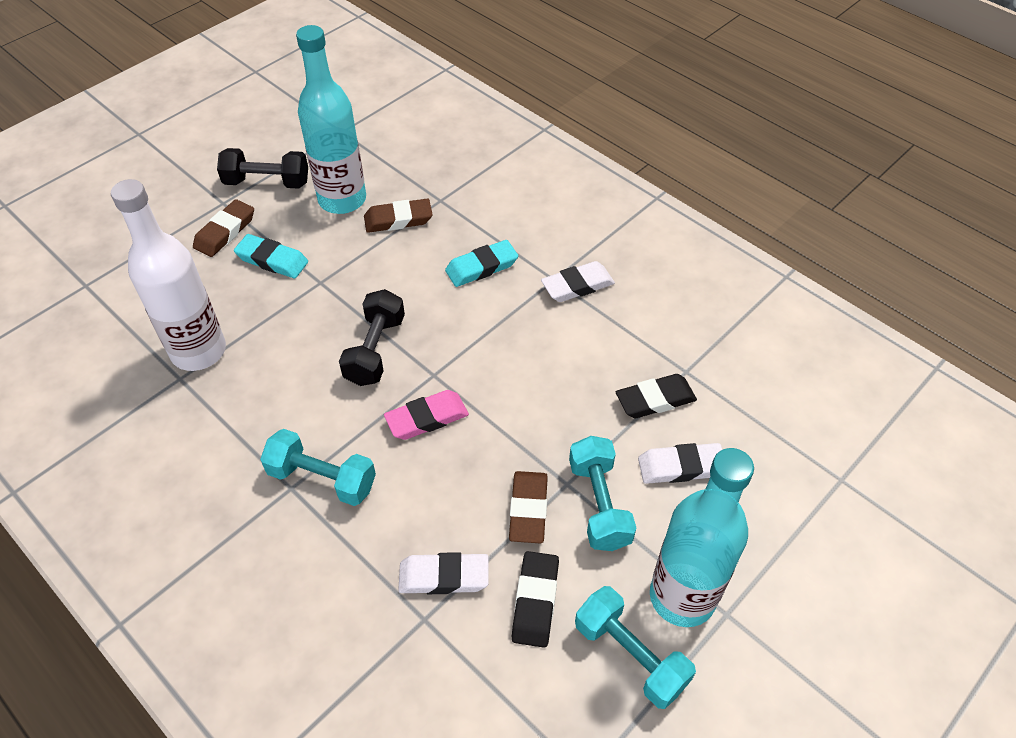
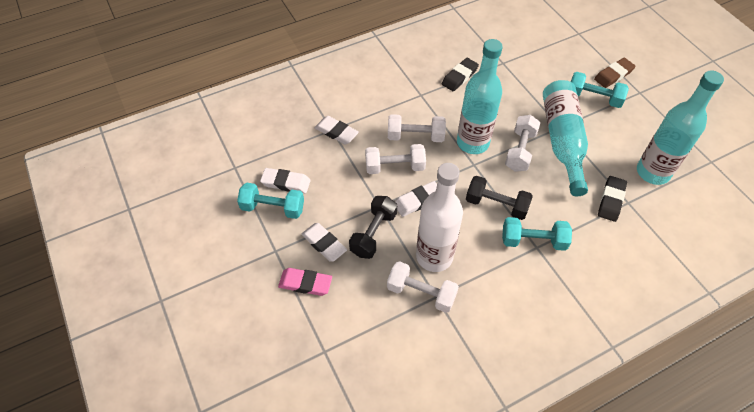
brown eraser: 3 -> 1
turquoise bottle: 2 -> 3
turquoise eraser: 2 -> 0
white dumbbell: 0 -> 4
white eraser: 3 -> 4

